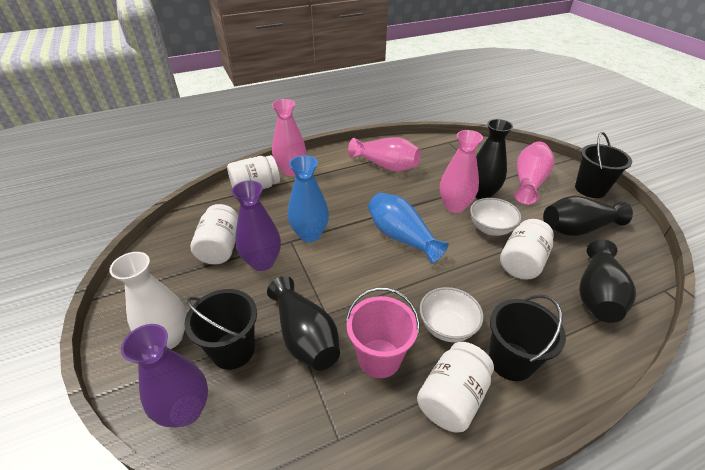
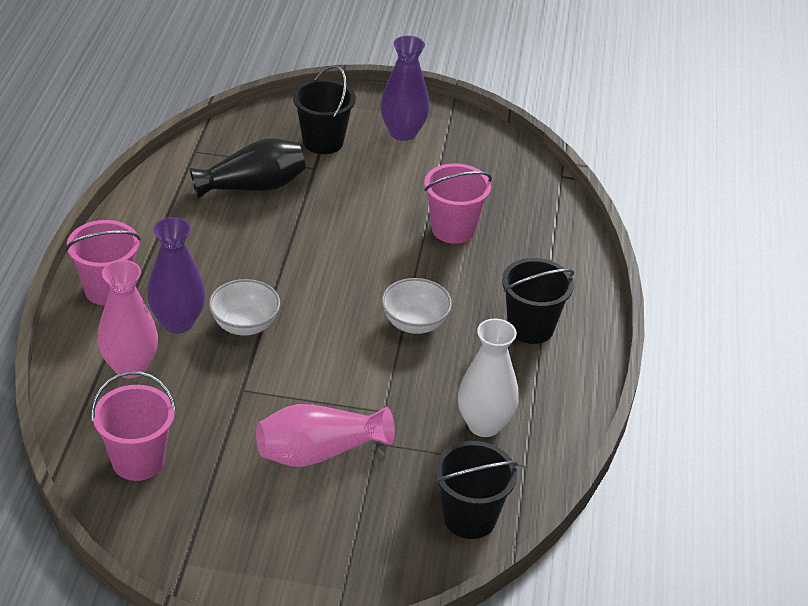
black vase: 4 -> 1
blue vase: 2 -> 0
pink bucket: 1 -> 3
pink vase: 4 -> 2
white jar: 4 -> 0

